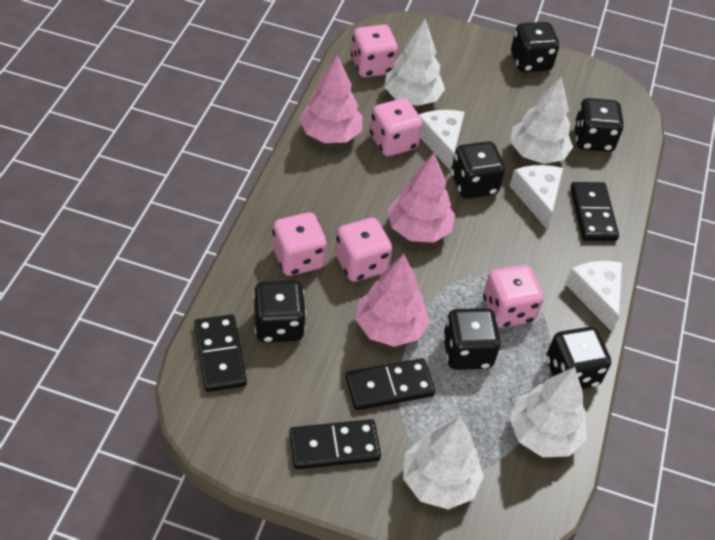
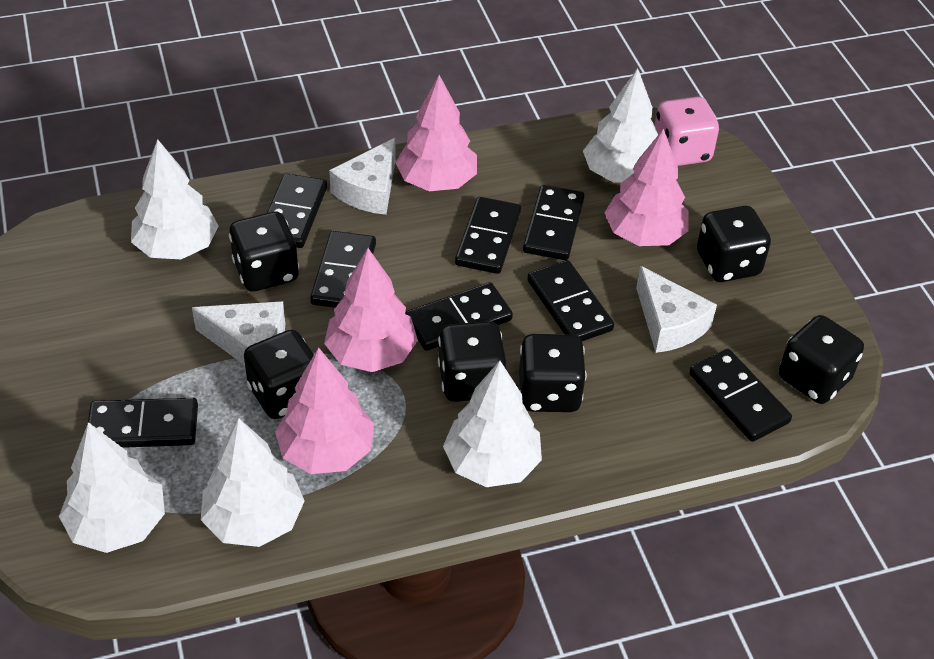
black domino: 4 -> 8
pink dice: 5 -> 1
pink tree: 3 -> 4
white tree: 4 -> 5

